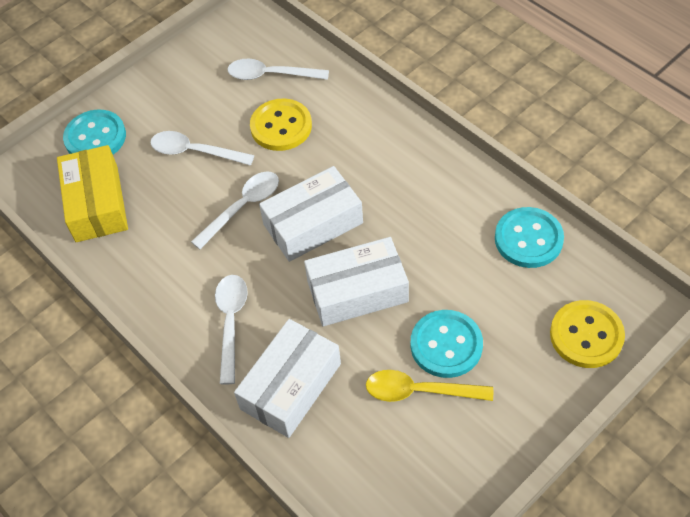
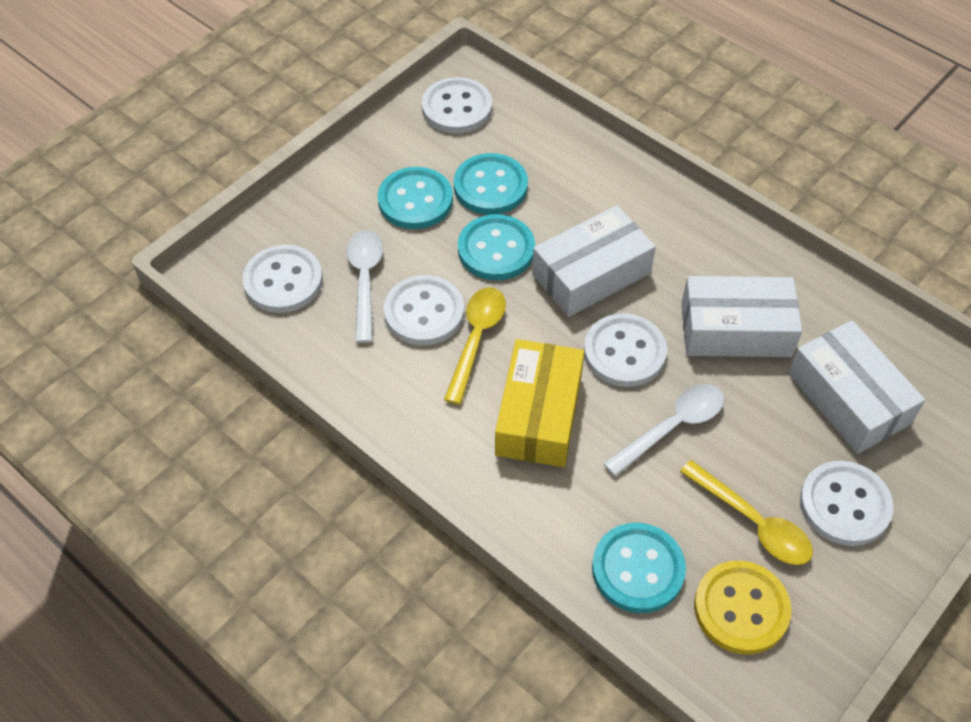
turquoise button: 3 -> 4
white button: 0 -> 5
white spoon: 4 -> 2
yellow button: 2 -> 1
yellow spoon: 1 -> 2

